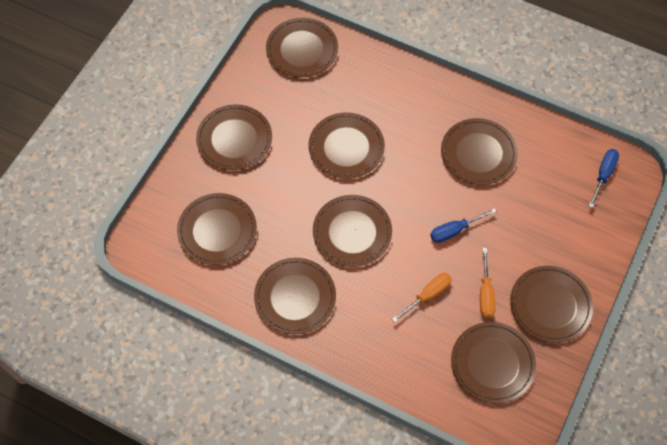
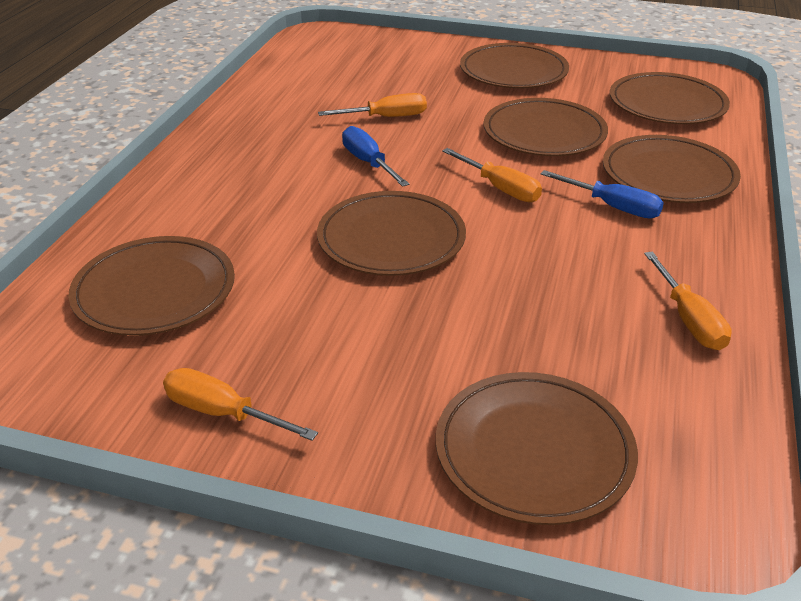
brown plate: 9 -> 7
orange screwdriver: 2 -> 4

